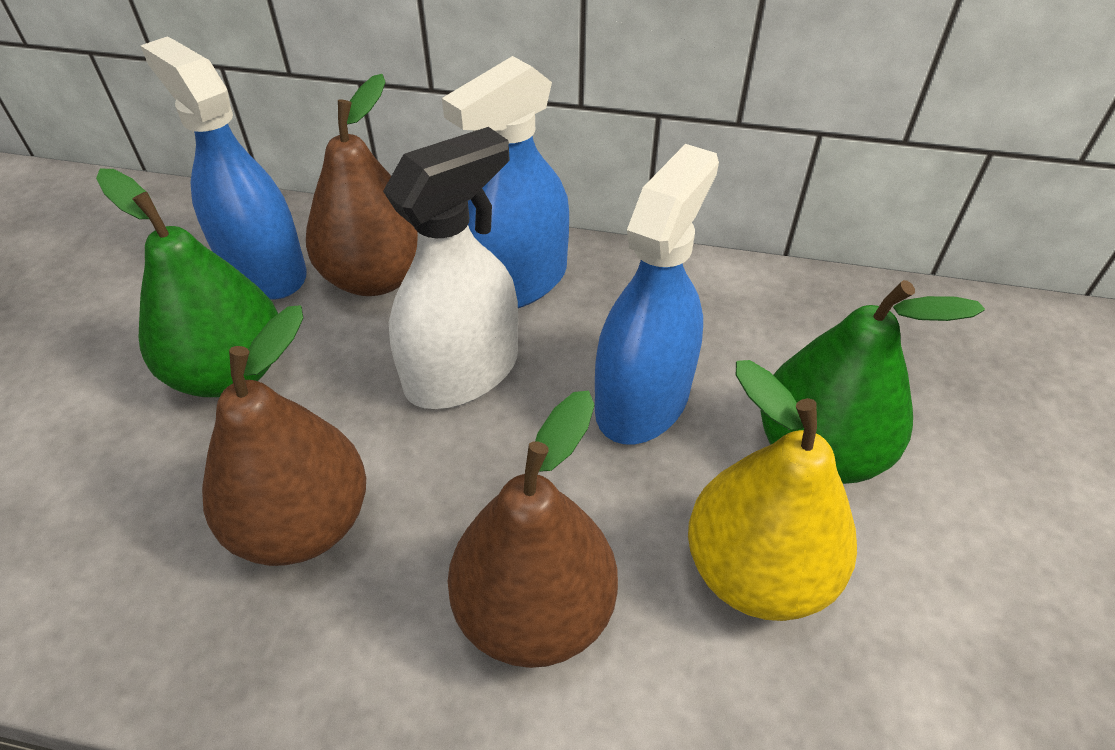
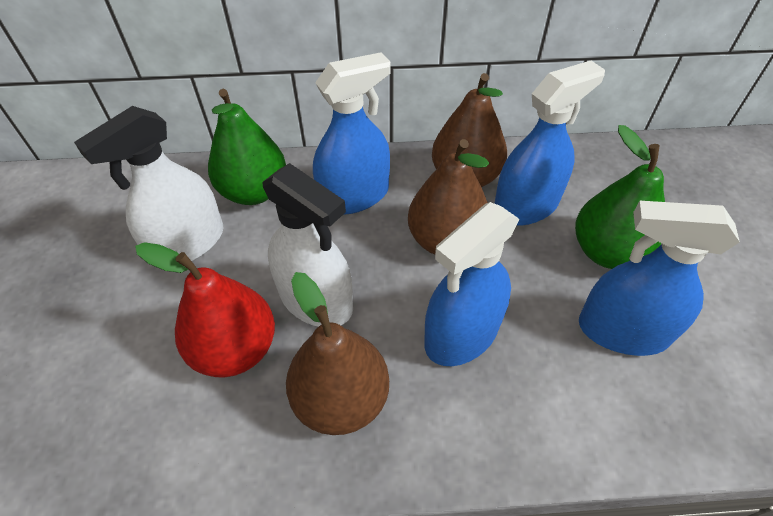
blue spray bottle: 3 -> 4
red pear: 0 -> 1
white spray bottle: 1 -> 2
yellow pear: 1 -> 0

